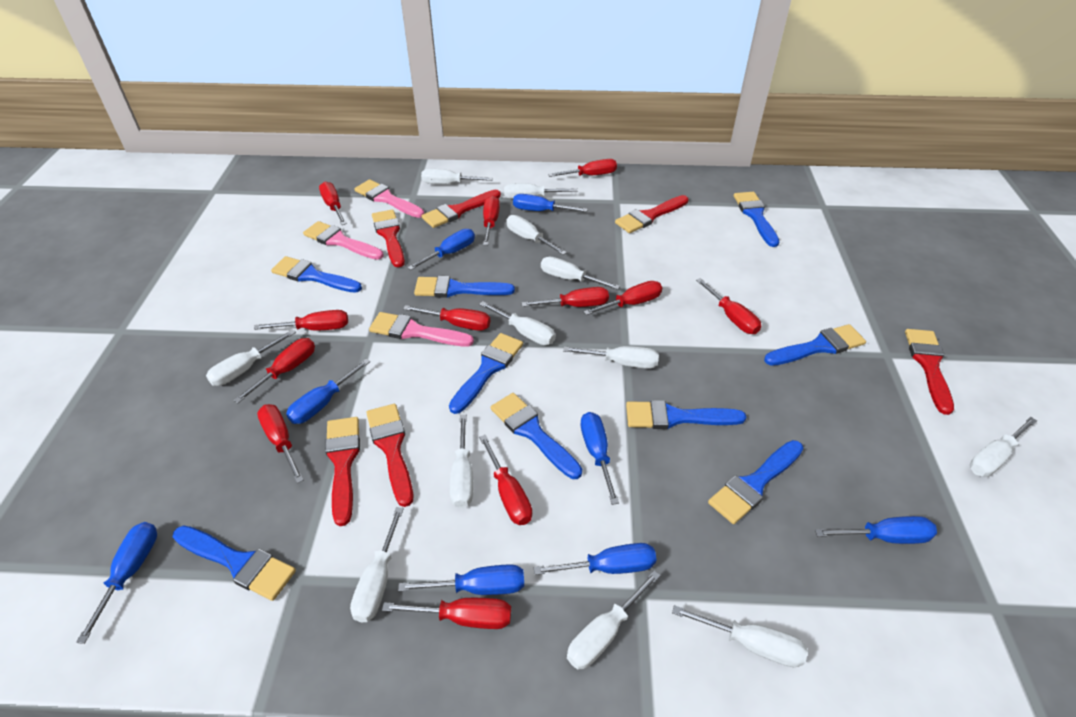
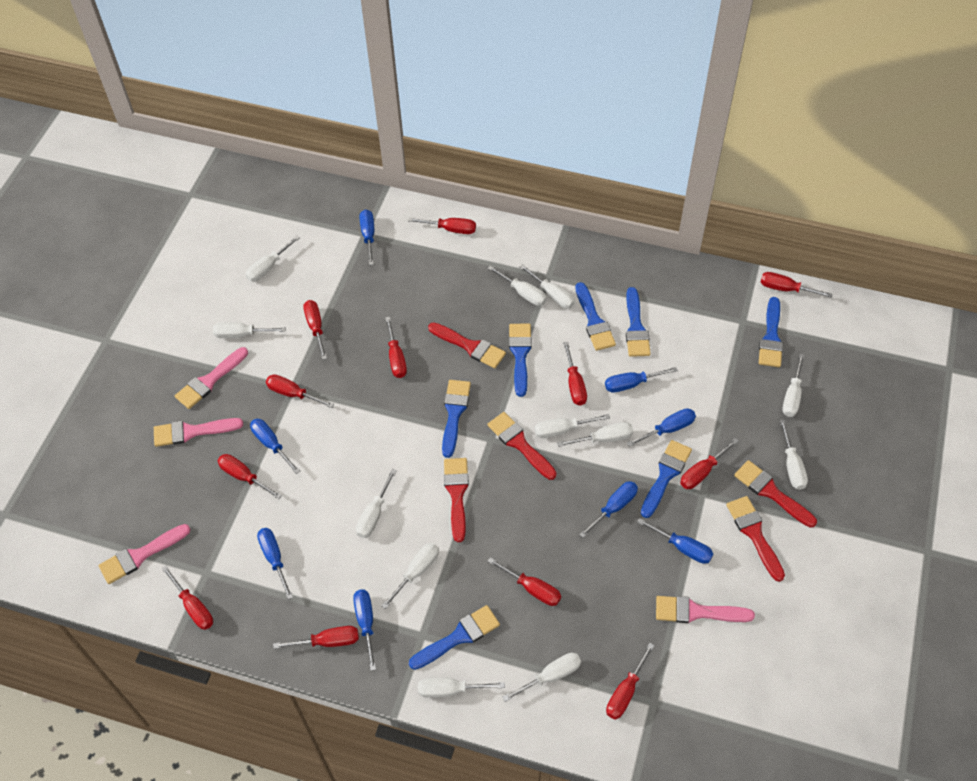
blue brush: 9 -> 7
pink brush: 3 -> 4
red brush: 6 -> 5

